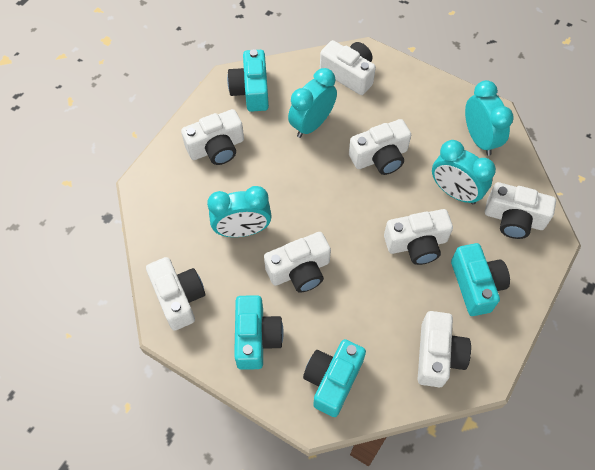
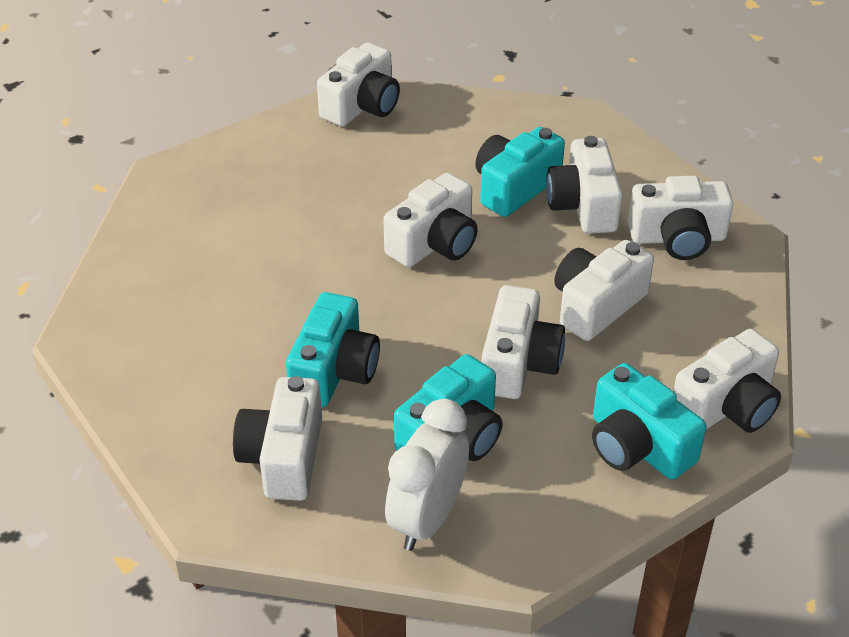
turquoise clock: 4 -> 0
white clock: 0 -> 1

